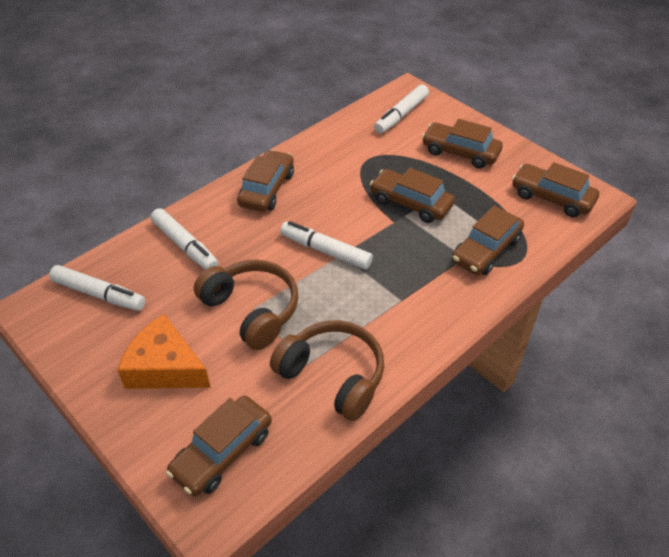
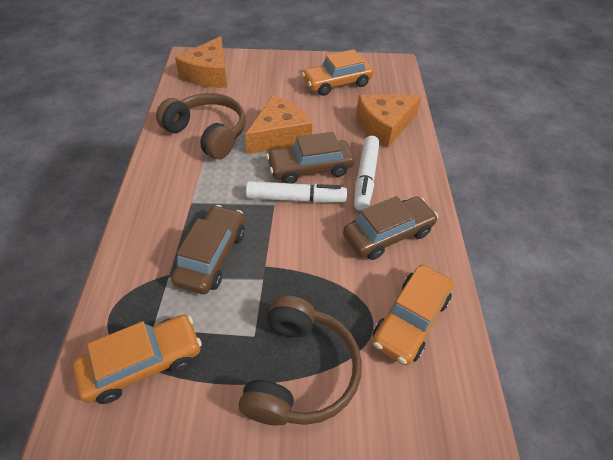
brown car: 6 -> 3
orange car: 0 -> 3
orange cheese: 1 -> 3
white marker: 4 -> 2

